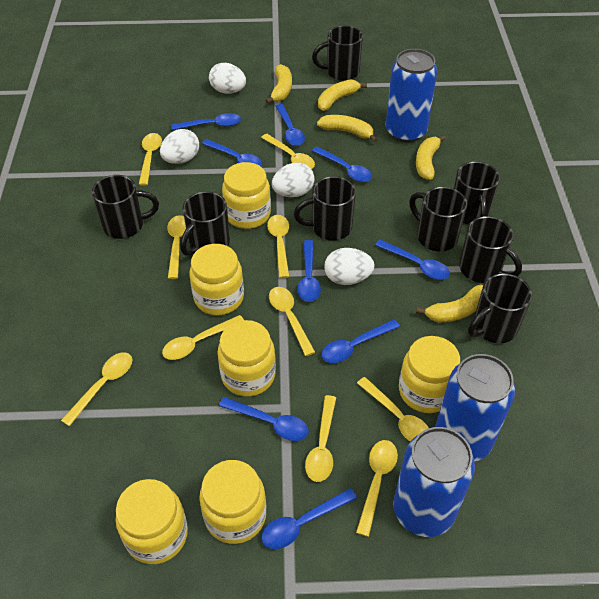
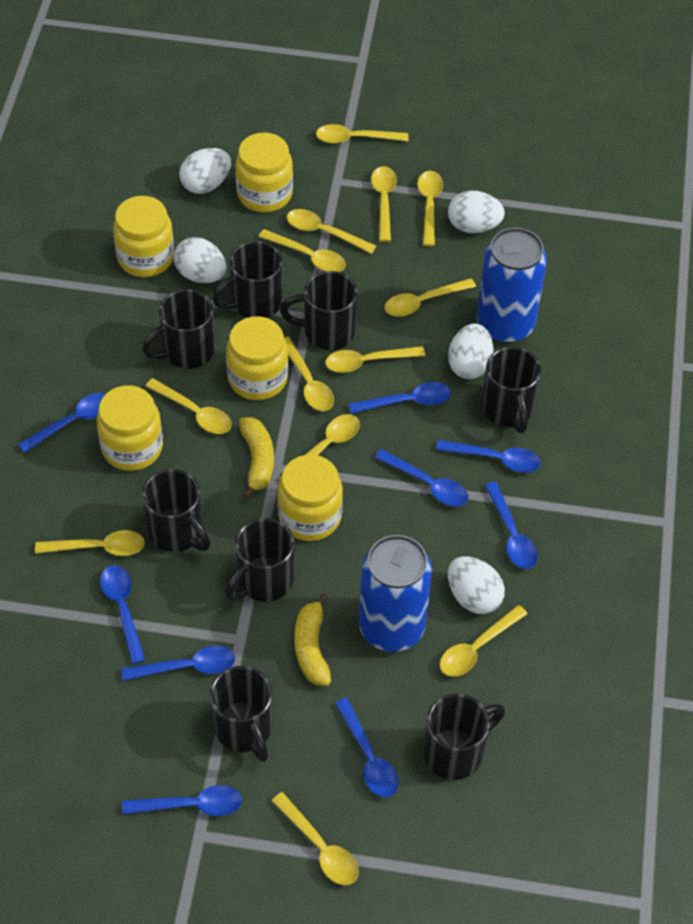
blue can: 3 -> 2
white egg: 4 -> 5
yellow banana: 5 -> 2
yellow jar: 6 -> 5
yellow spoon: 10 -> 13

